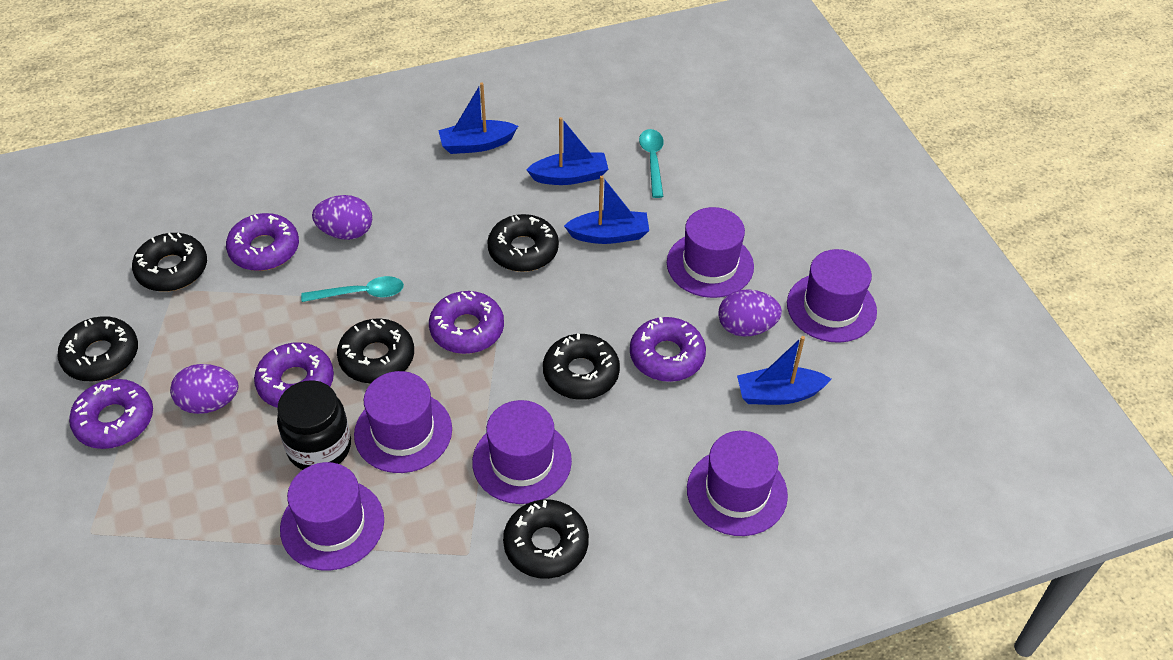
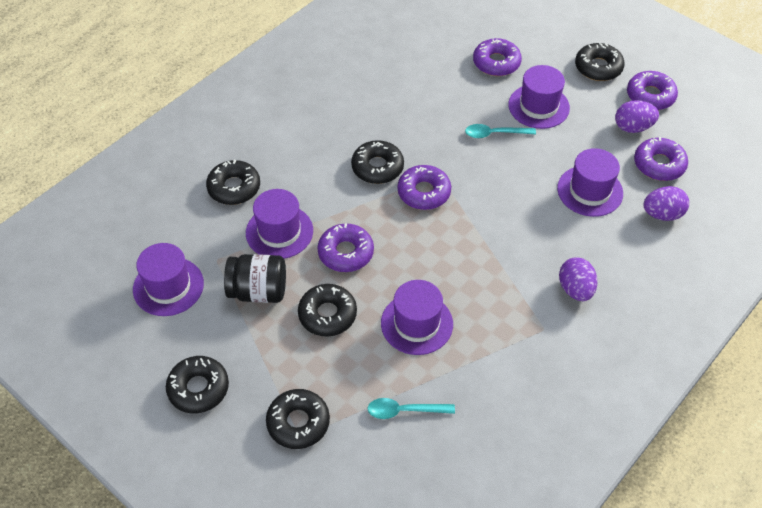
blue boat: 4 -> 0
purple hat: 6 -> 5

